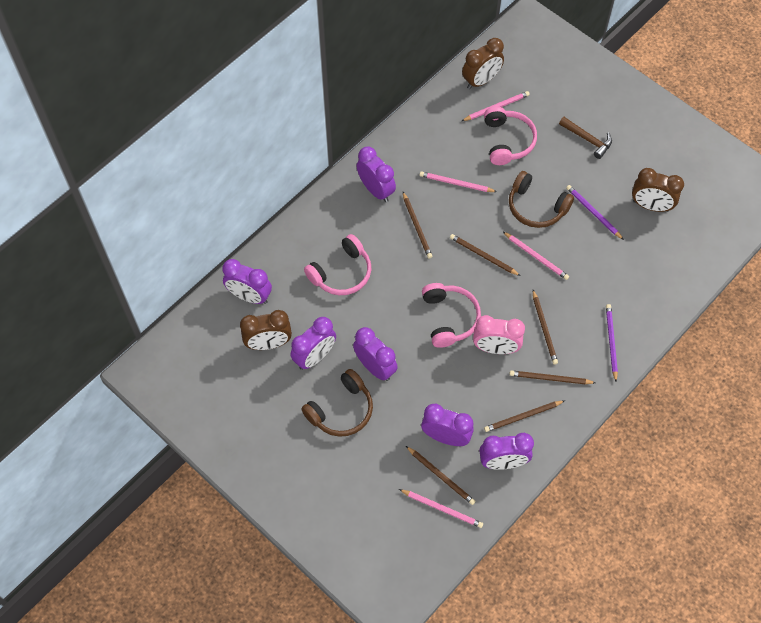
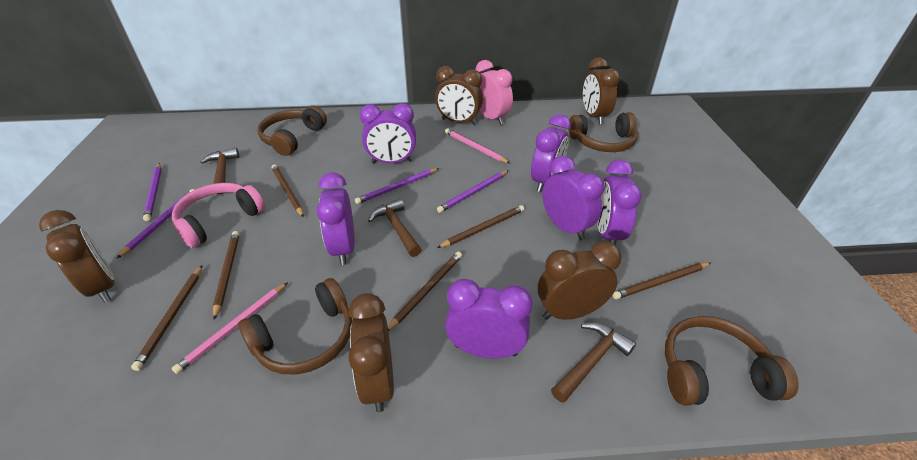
brown clock: 3 -> 5
brown hammer: 1 -> 3
brown headphones: 2 -> 4
pink headphones: 3 -> 1
pink pencil: 4 -> 2
purple pencil: 2 -> 4

